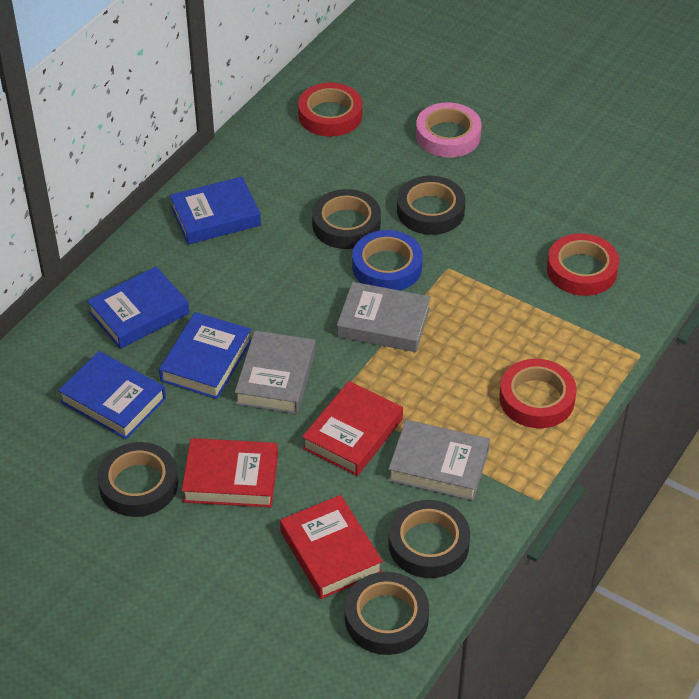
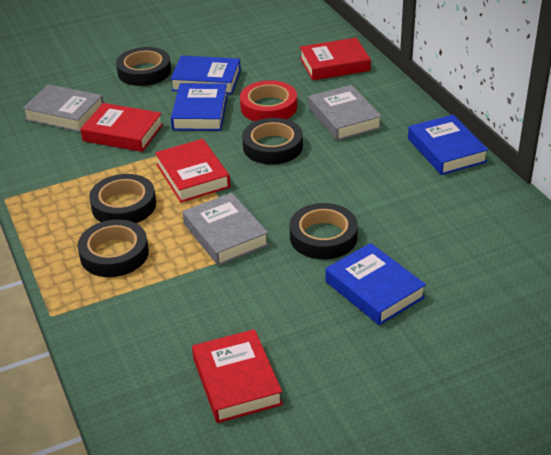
blue tape: 1 -> 0
pink tape: 1 -> 0
red book: 3 -> 4
red tape: 3 -> 1

